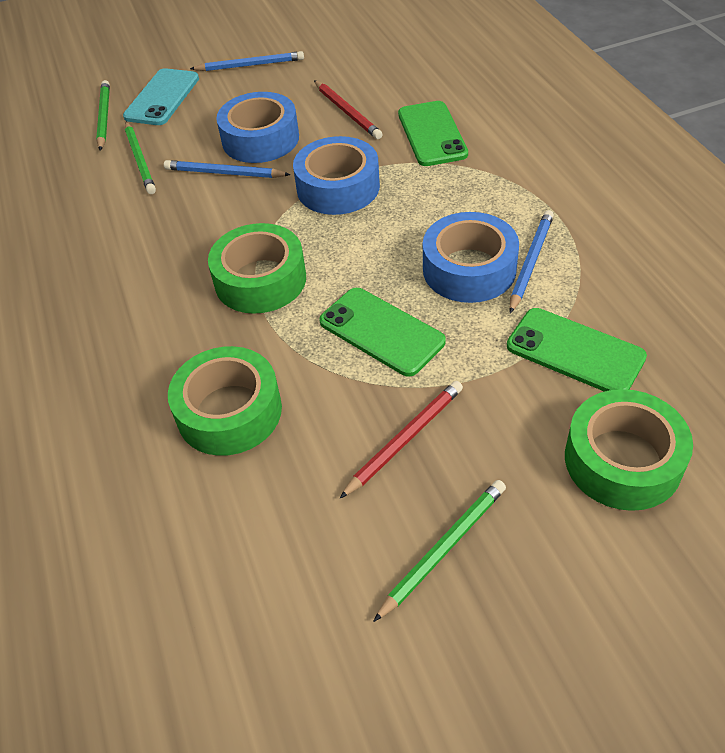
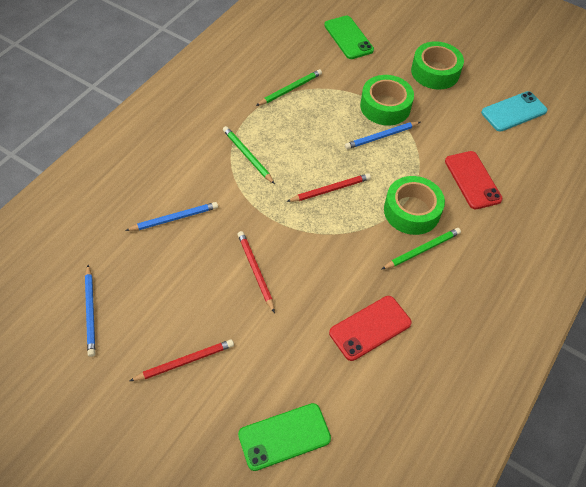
blue tape: 3 -> 0
green phone: 3 -> 2
red pencil: 2 -> 3
red phone: 0 -> 2

